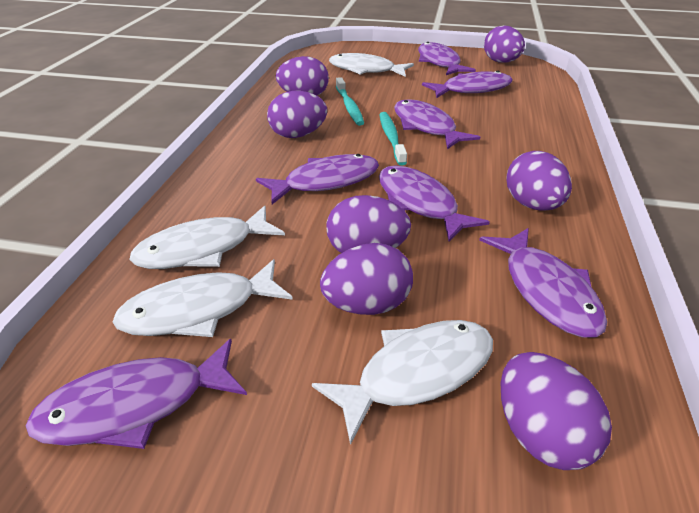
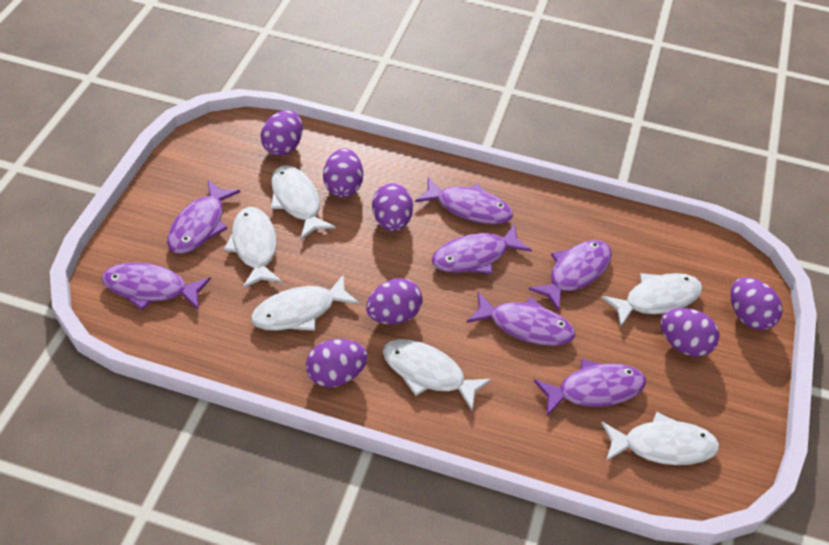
turquoise toothbrush: 2 -> 0
white fish: 4 -> 6

